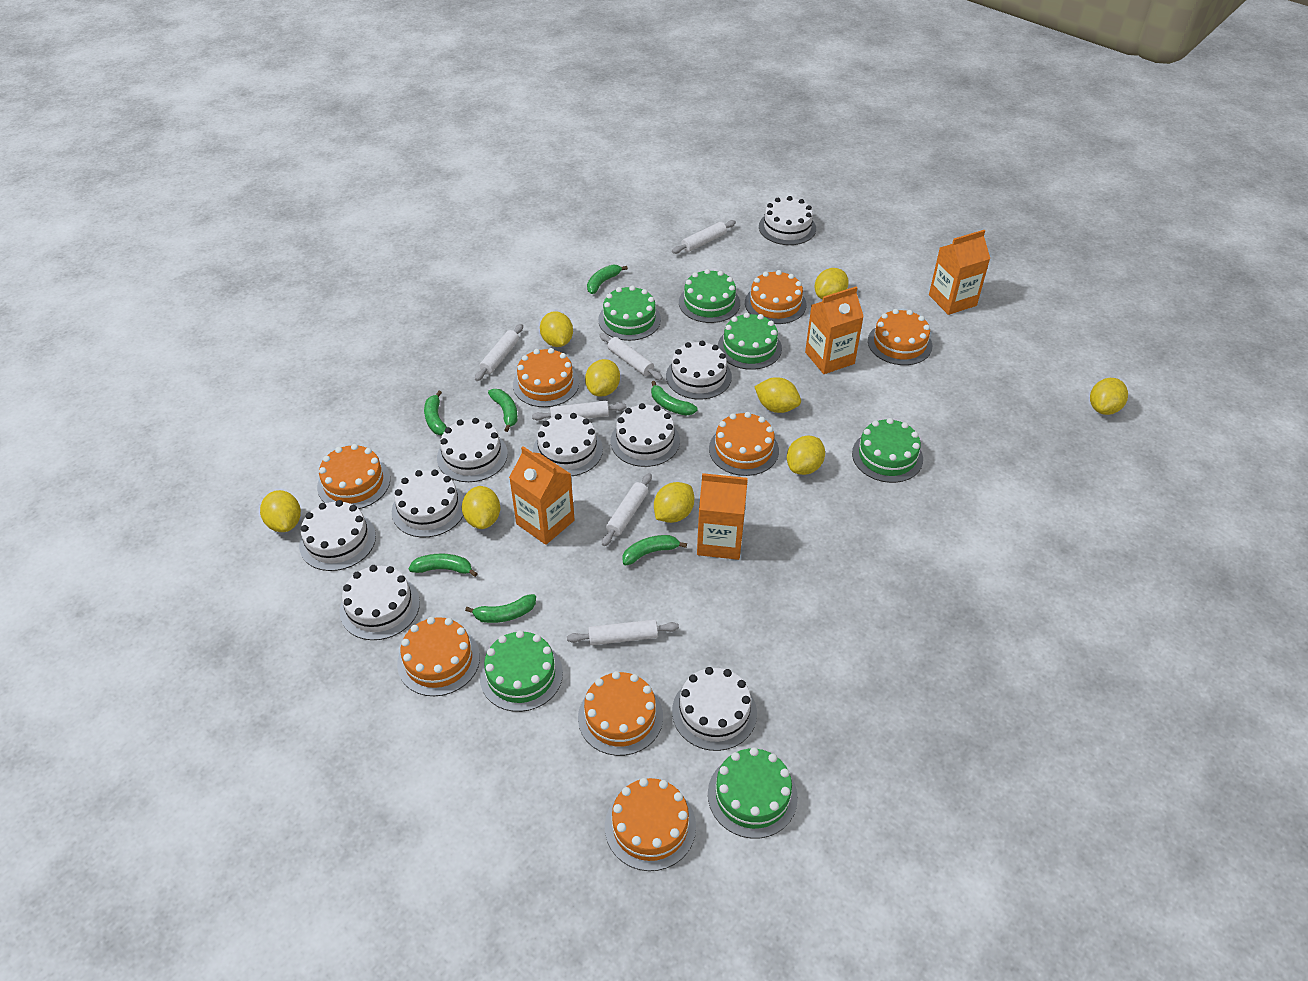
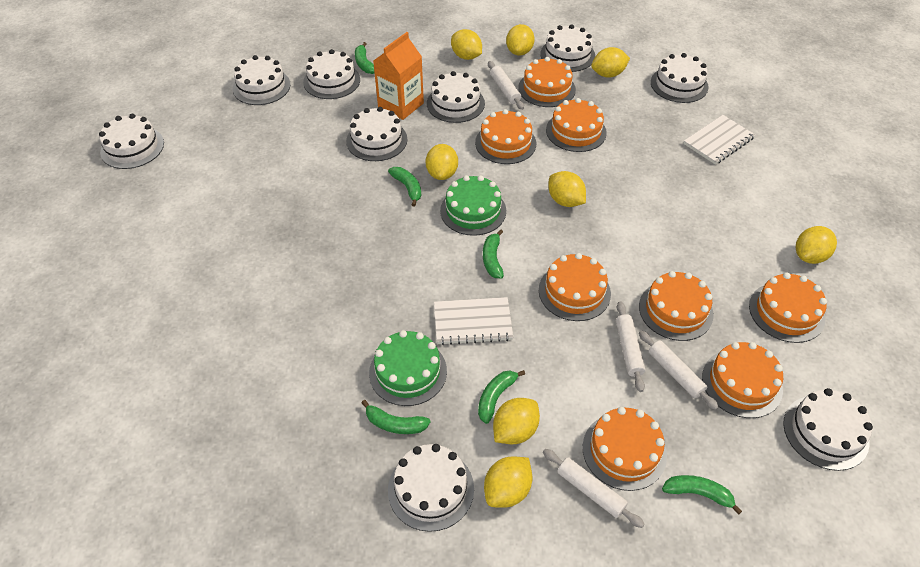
green banana: 7 -> 6
green cake: 6 -> 2
orange carton: 4 -> 1
white notebook: 0 -> 2
white rolling pin: 6 -> 4
yellow lemon: 9 -> 8

